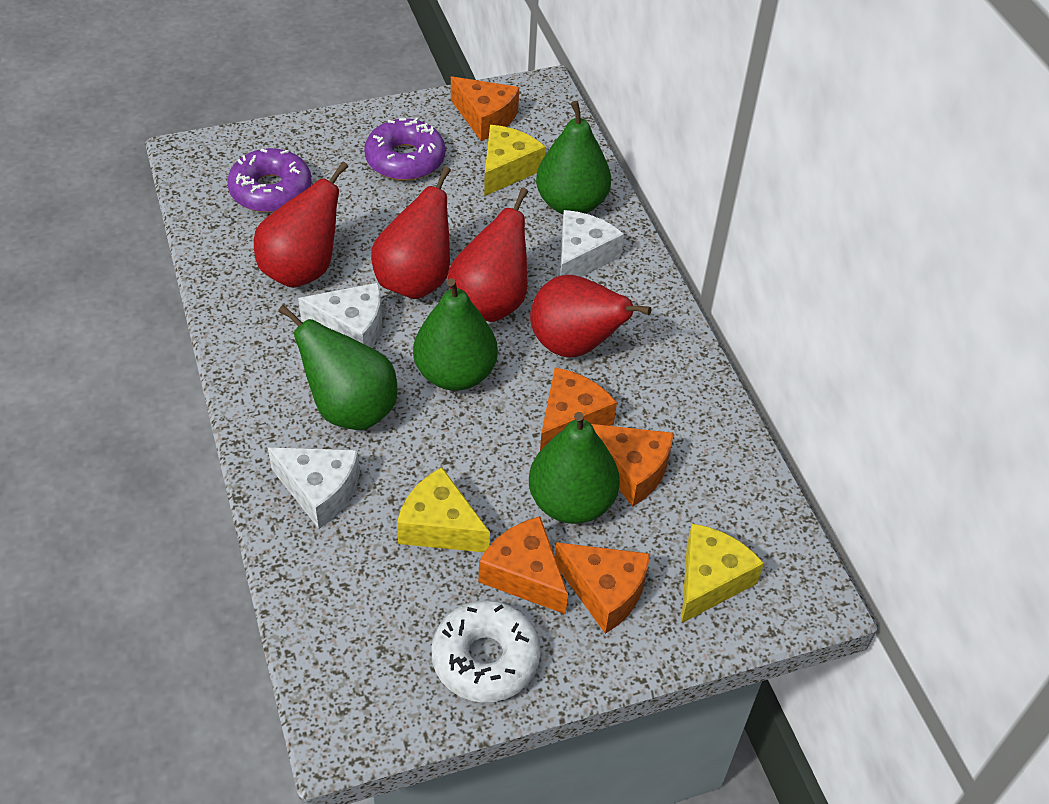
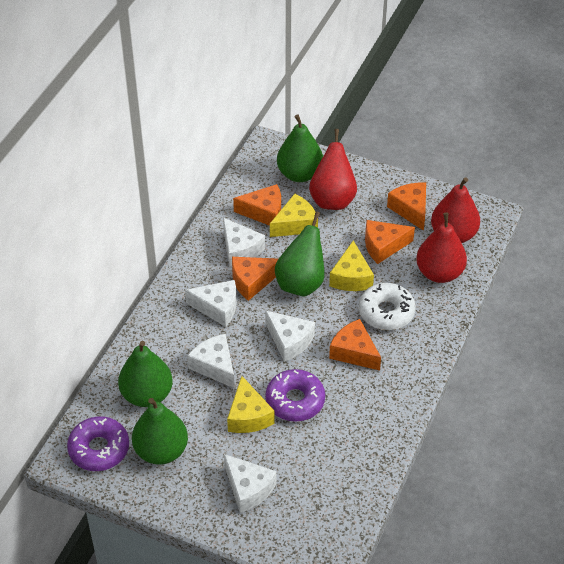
red pear: 4 -> 3
white cheese: 3 -> 5

